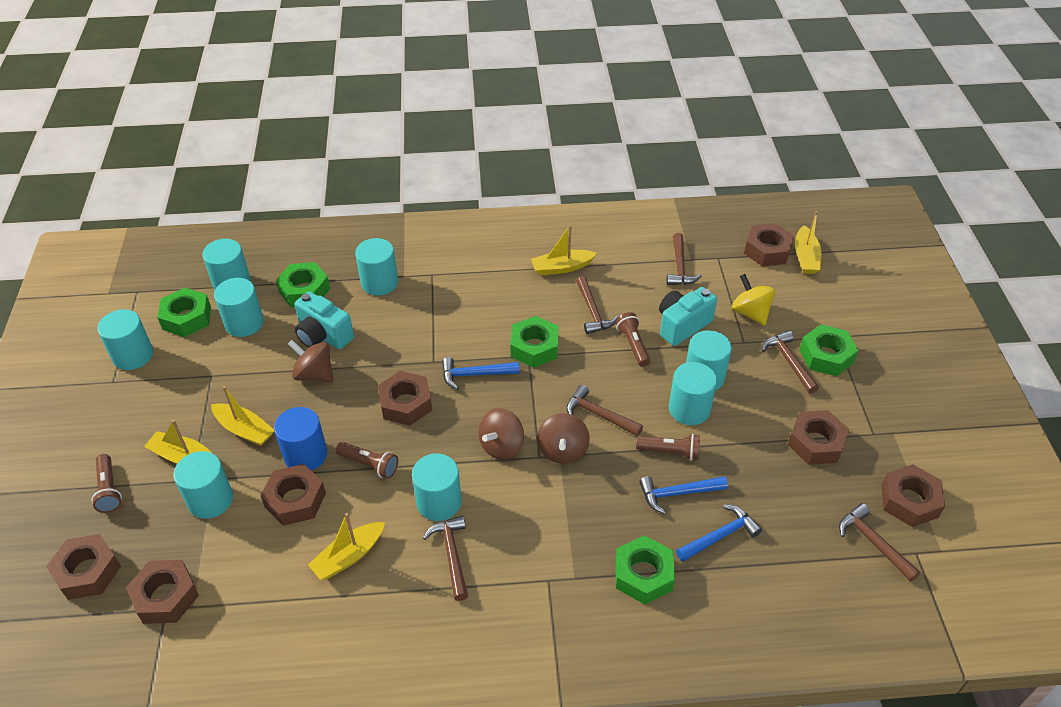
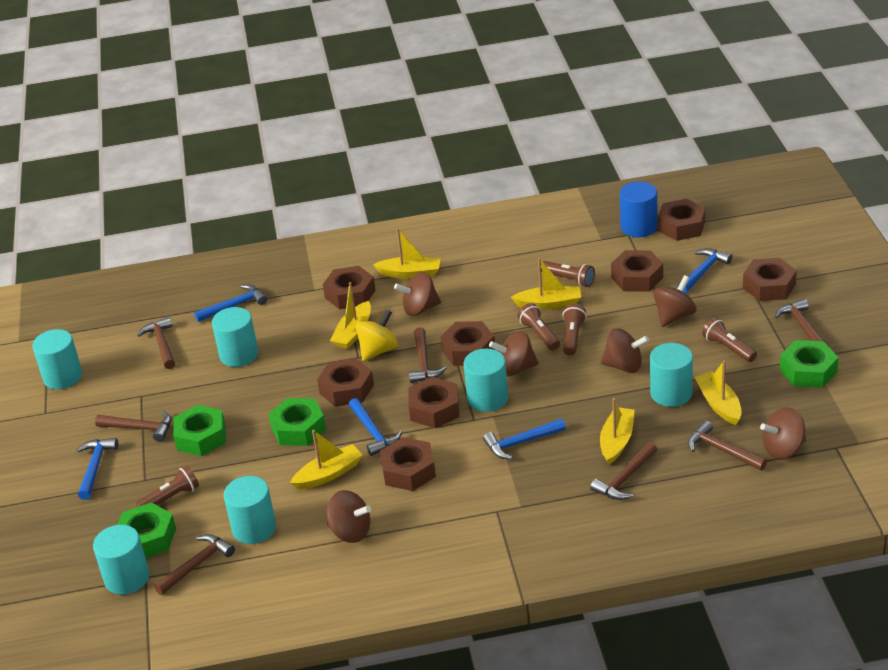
blue hammer: 3 -> 5
brown flashlight: 4 -> 5
brown hammer: 6 -> 7
brown nut: 7 -> 8
brown spinning top: 3 -> 6
green nut: 5 -> 4
turquoise camera: 2 -> 0
turquoise cylinder: 8 -> 6
yellow boat: 5 -> 6

